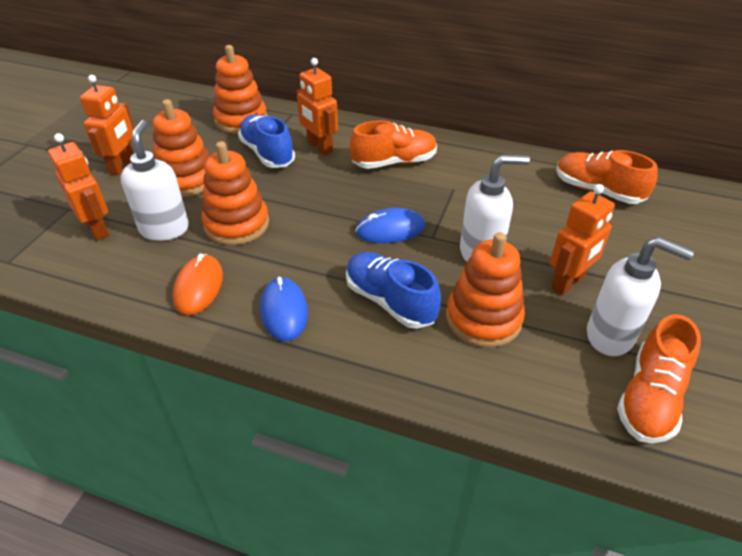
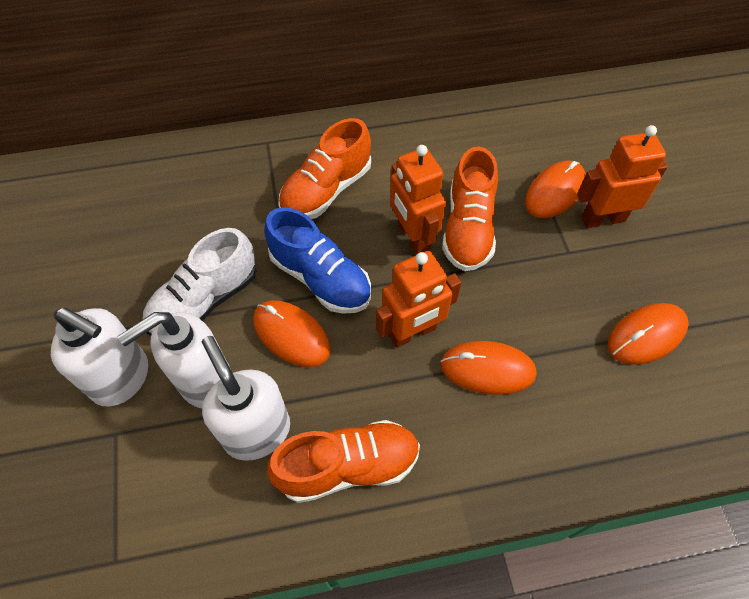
blue mouse: 2 -> 0
blue shoe: 2 -> 1
orange mouse: 1 -> 4
orange robot: 4 -> 3
orange stacking toy: 4 -> 0
white shoe: 0 -> 1

